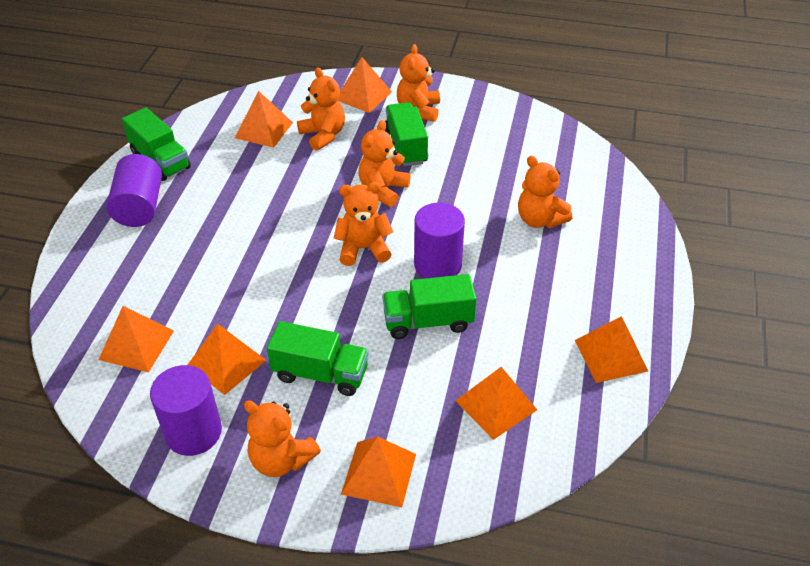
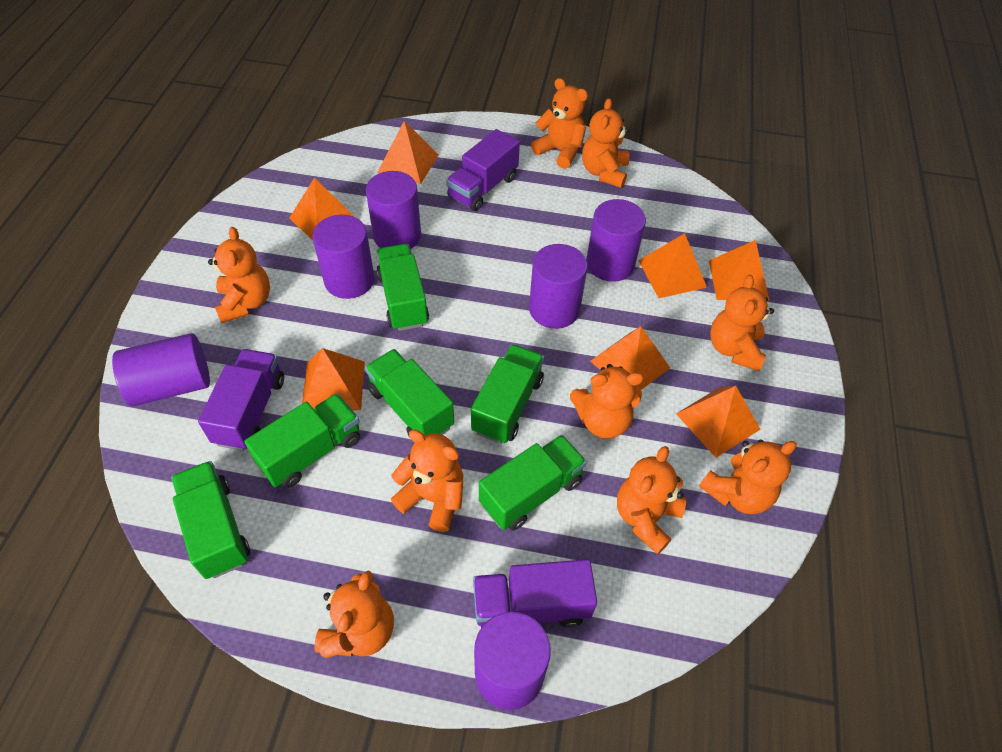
green truck: 4 -> 6
orange teddy bear: 6 -> 9
purple cylinder: 3 -> 6
purple truck: 0 -> 3

